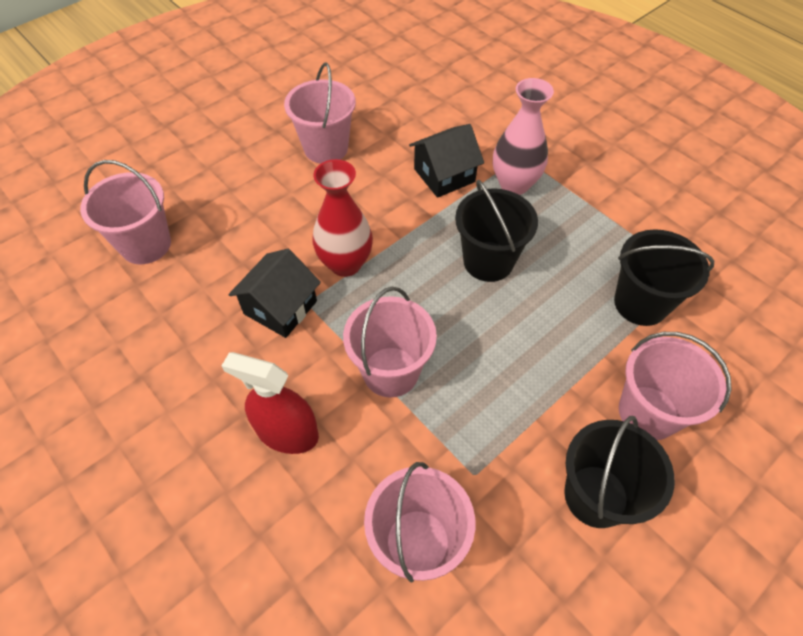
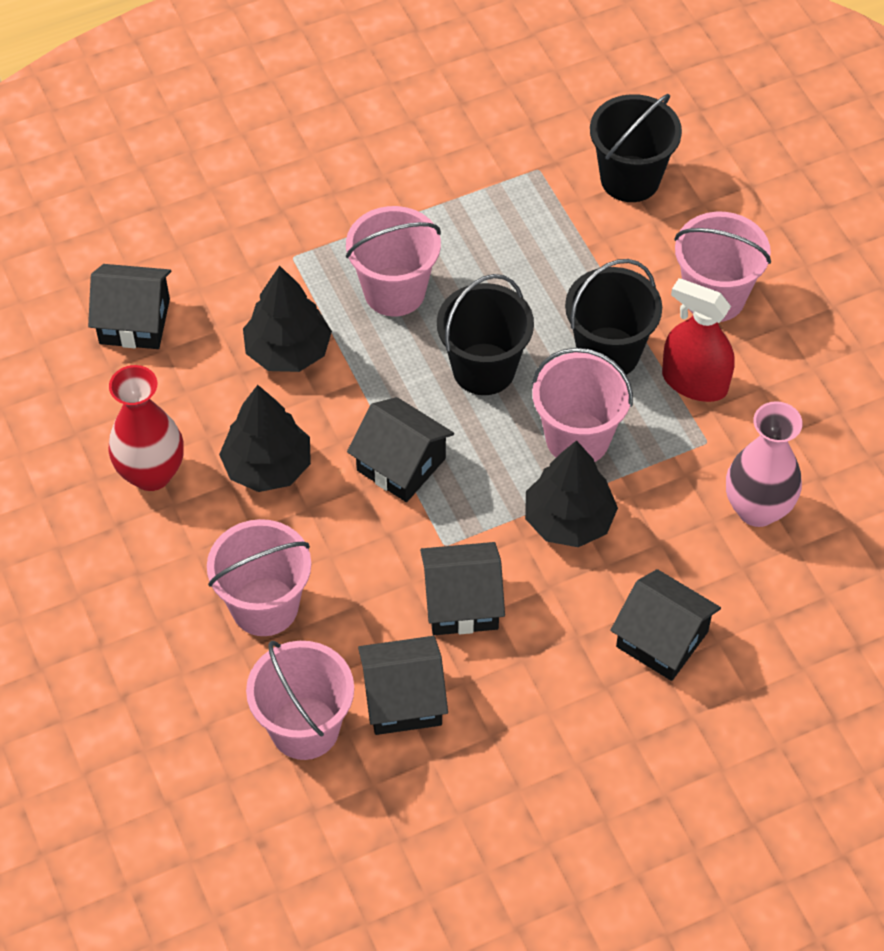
black house: 2 -> 5
black tree: 0 -> 3

